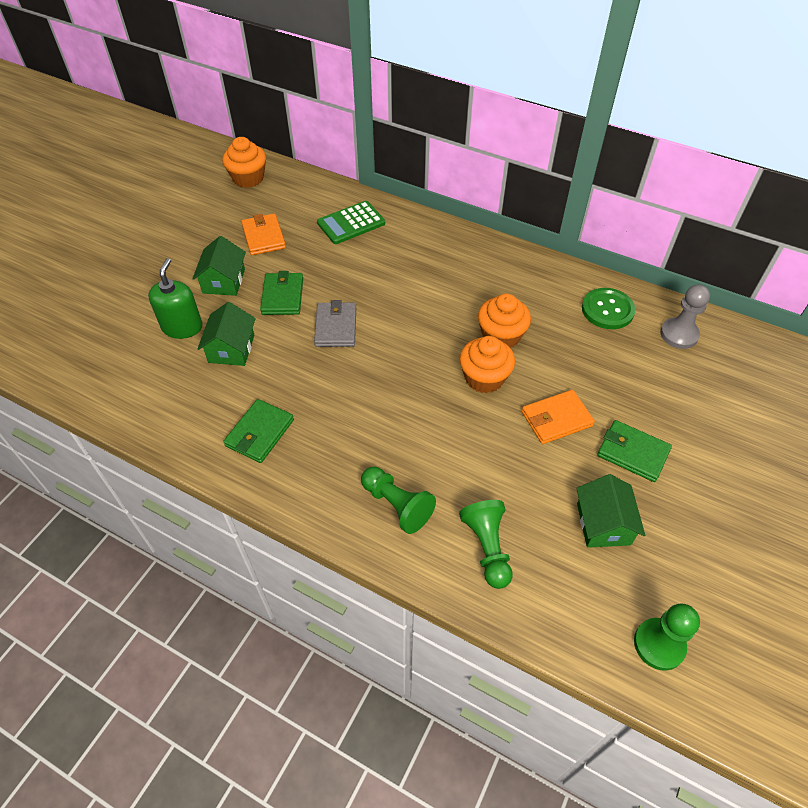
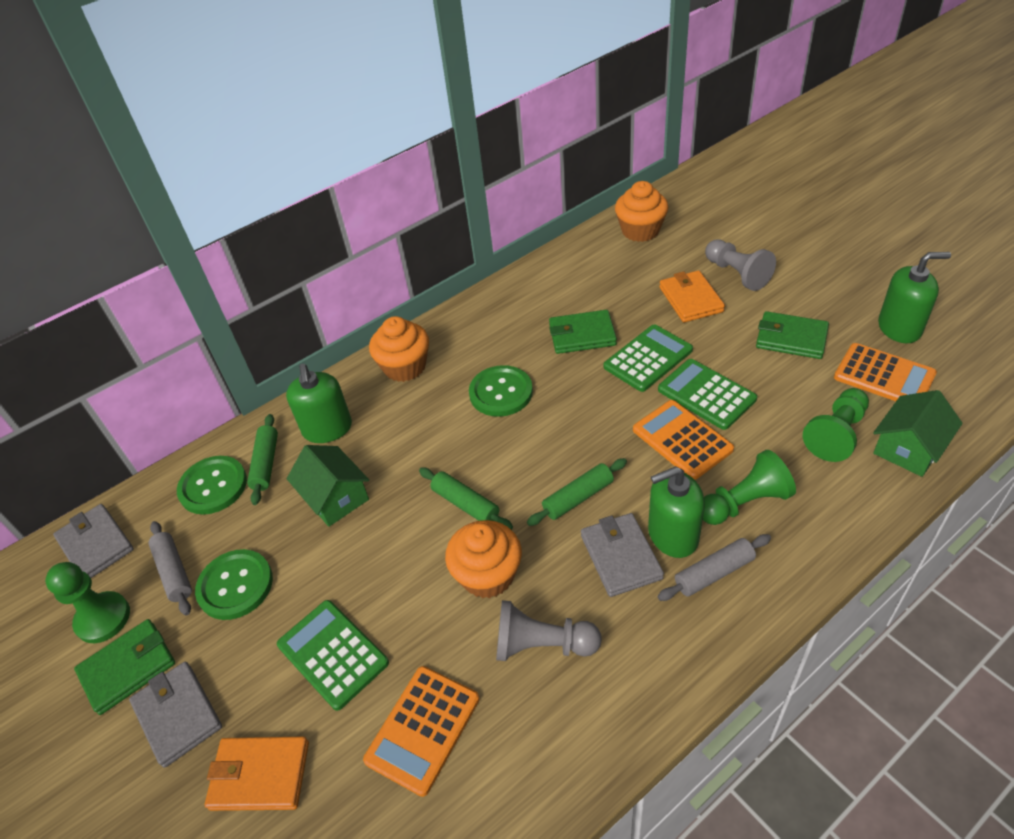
green button: 1 -> 3
green calculator: 1 -> 3
green house: 3 -> 2
green rolling pin: 0 -> 3
green soap dispenser: 1 -> 3
grey pawn: 1 -> 2
grey rolling pin: 0 -> 2
grey wallet: 1 -> 3
orange calculator: 0 -> 3

